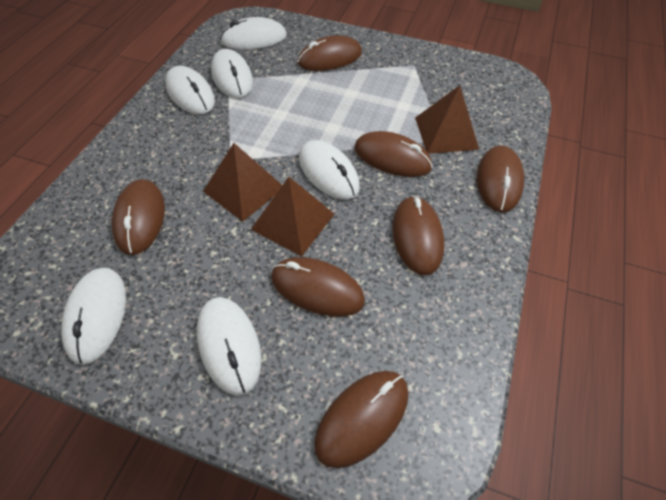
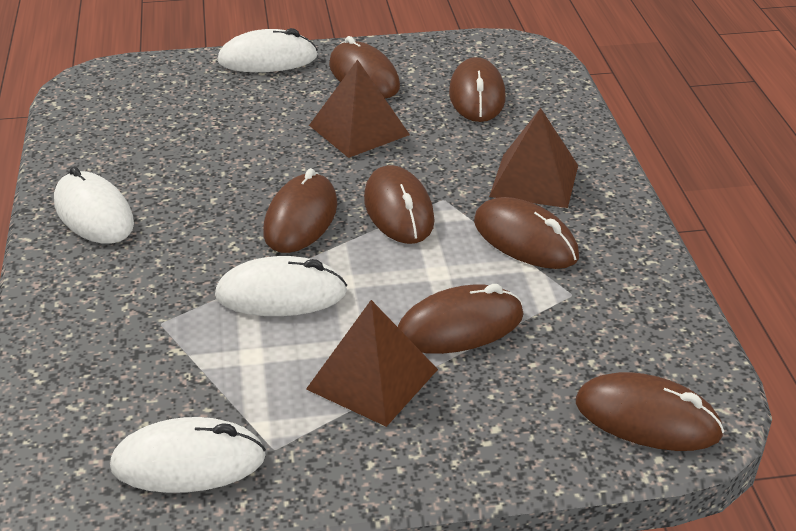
white mouse: 6 -> 4

